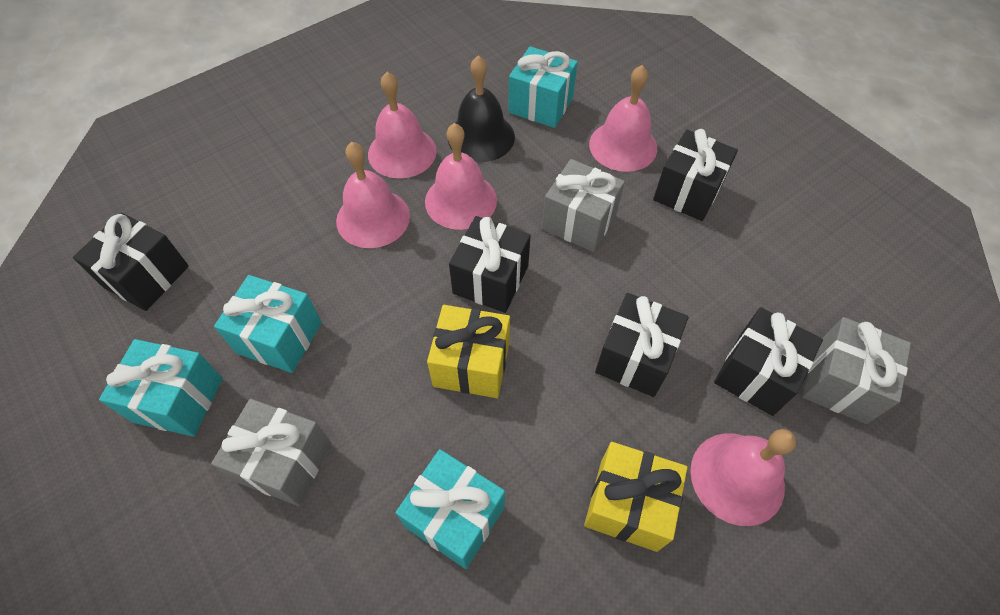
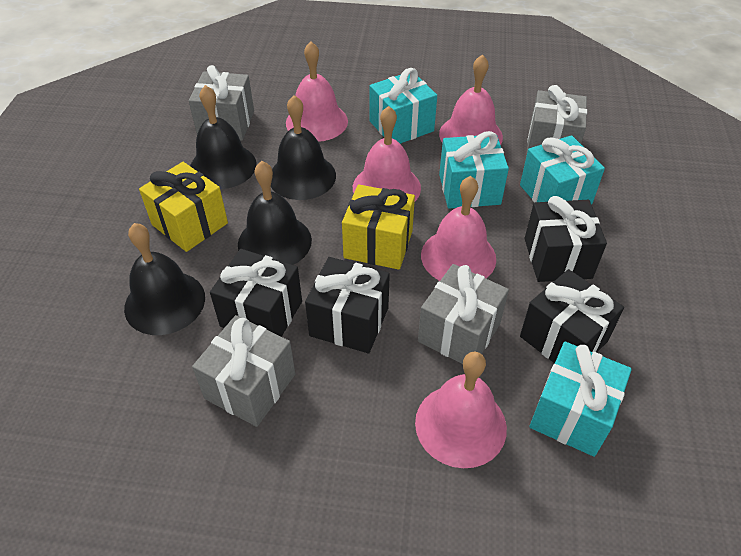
black bell: 1 -> 4
black gift: 5 -> 4
grey gift: 3 -> 4

